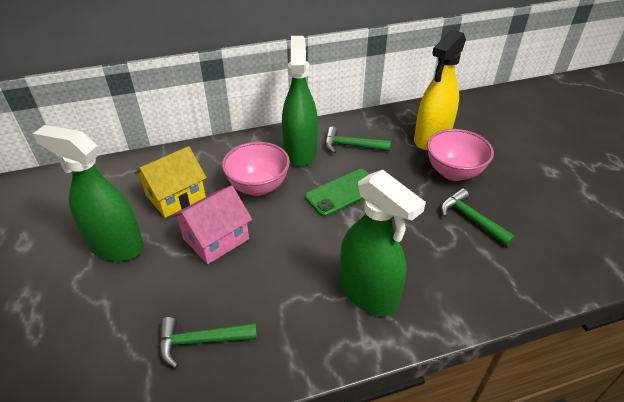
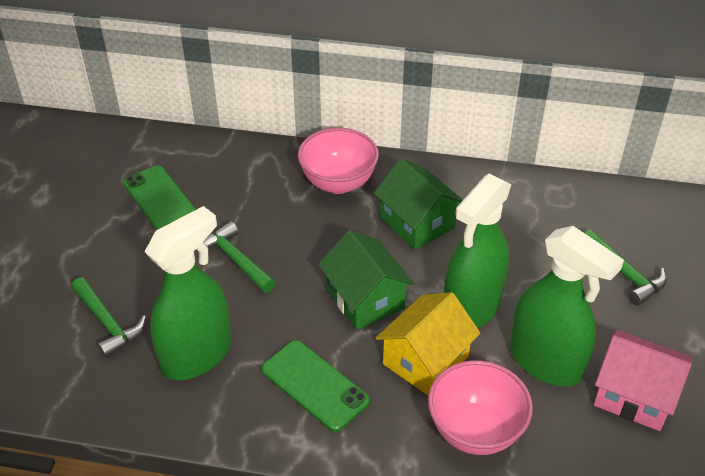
green house: 0 -> 2
green phone: 1 -> 2
yellow spray bottle: 1 -> 0

